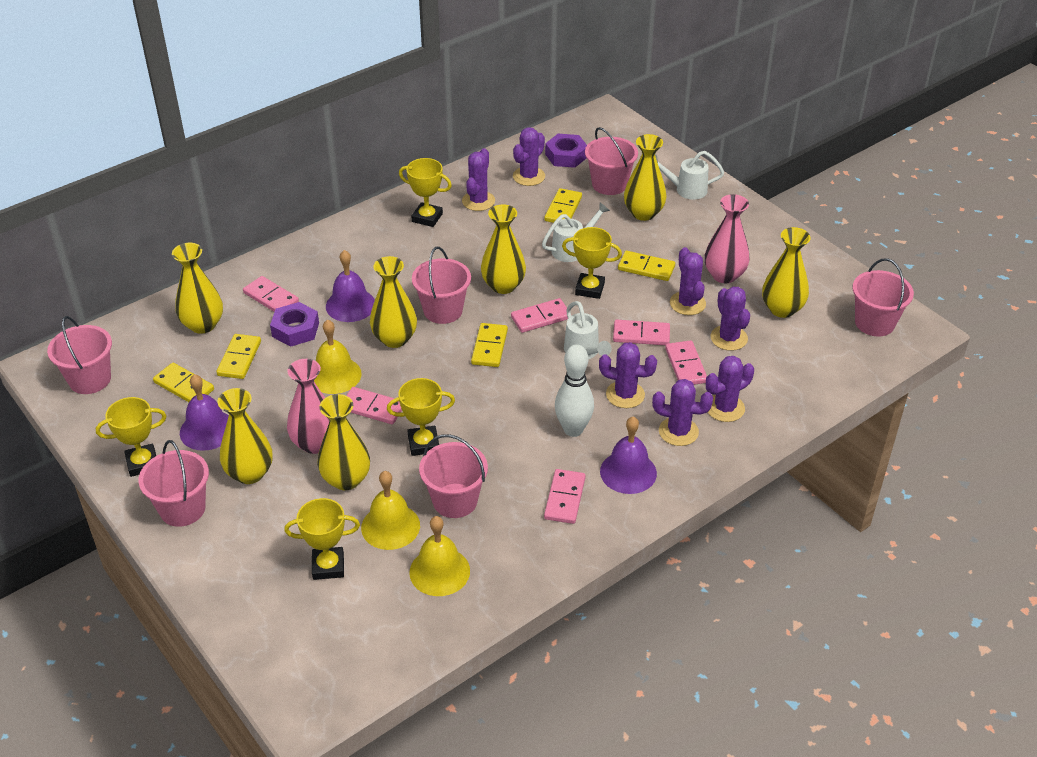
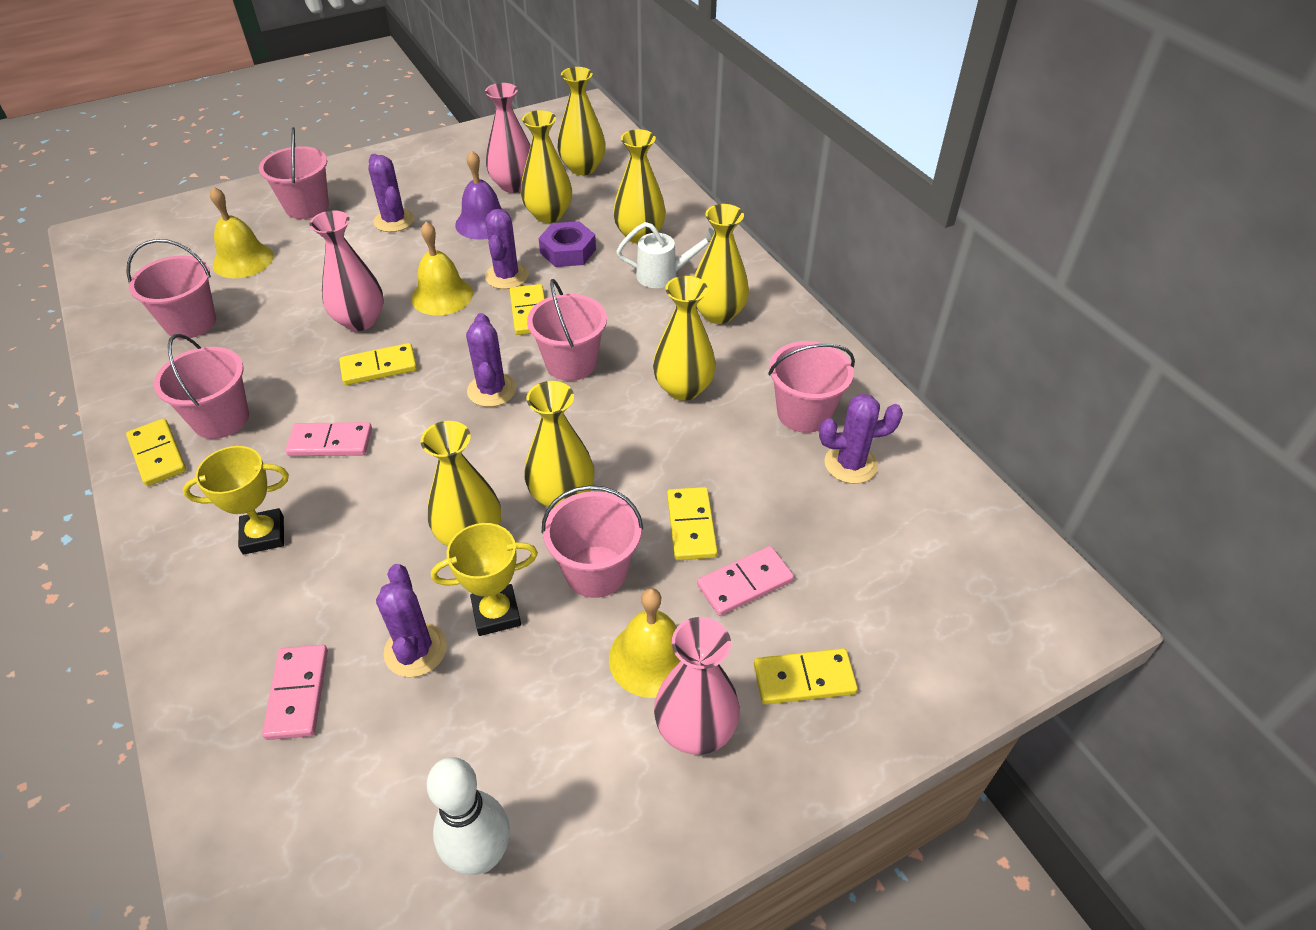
pink domino: 6 -> 3
pink vase: 2 -> 3
purple bell: 3 -> 1
purple cactus: 7 -> 5
purple nut: 2 -> 1
white watering can: 3 -> 1
yellow trophy: 5 -> 2

